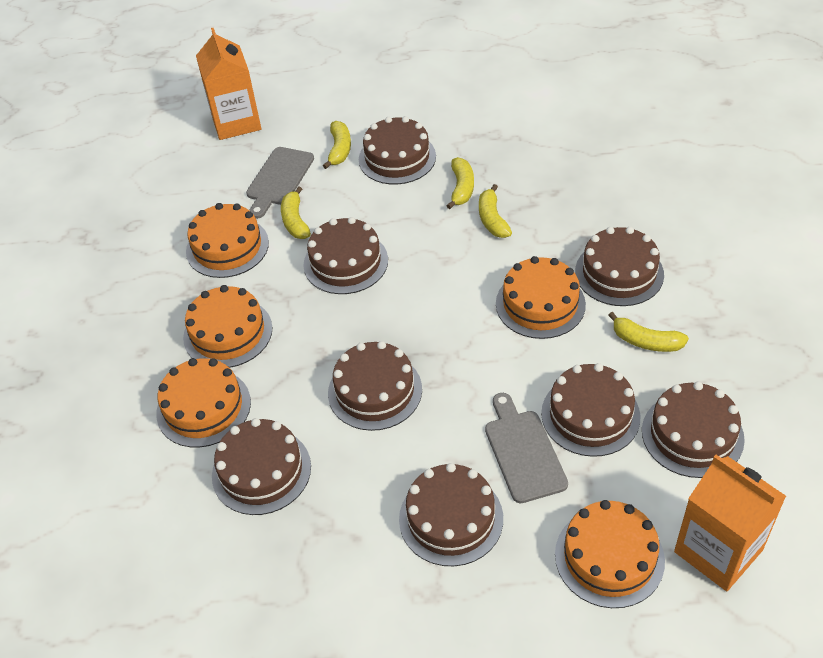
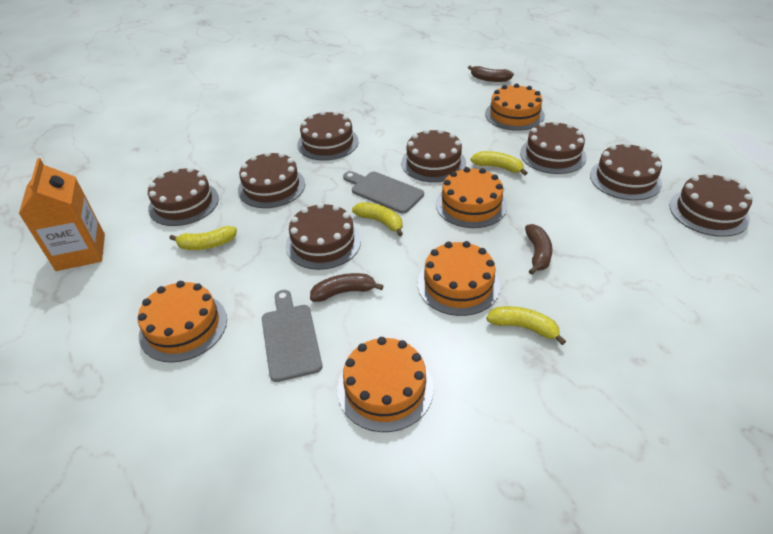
brown banana: 0 -> 3
orange carton: 2 -> 1
yellow banana: 5 -> 4

